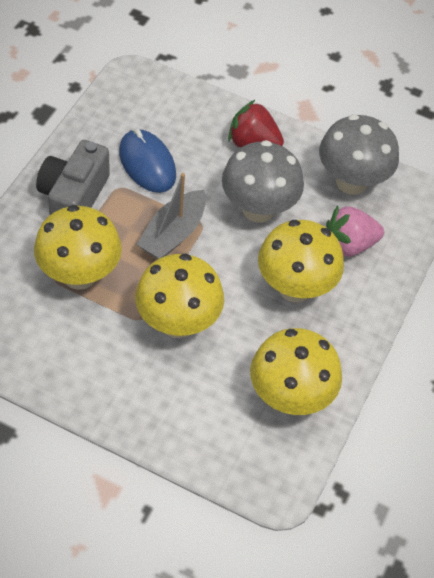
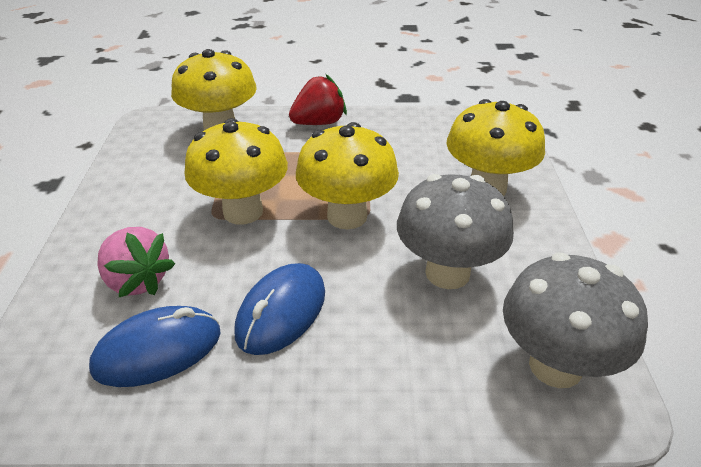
blue mouse: 1 -> 2
grey boat: 1 -> 0
grey camera: 1 -> 0

